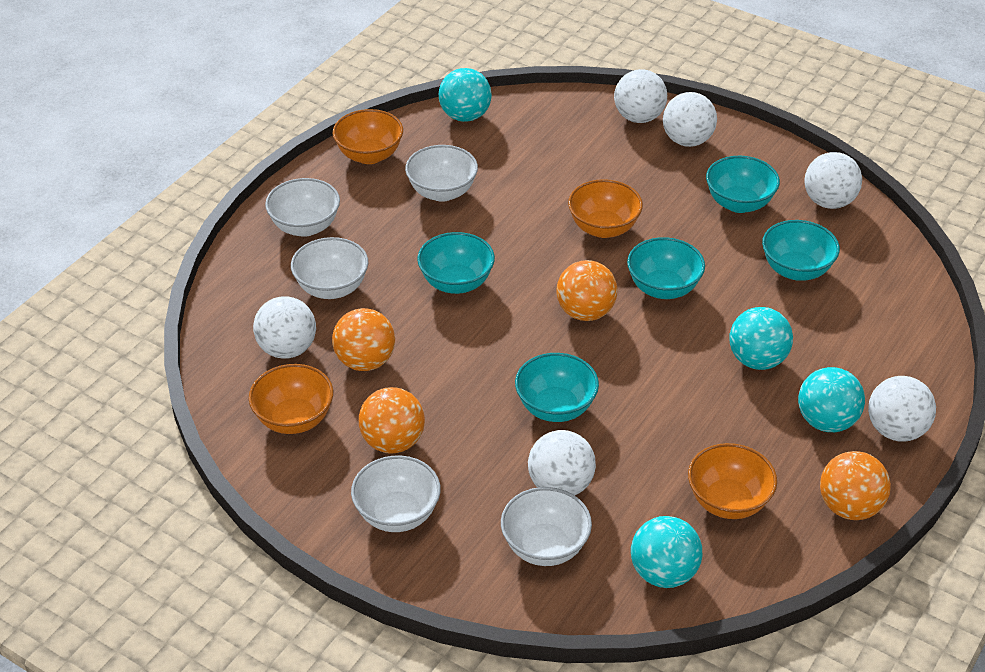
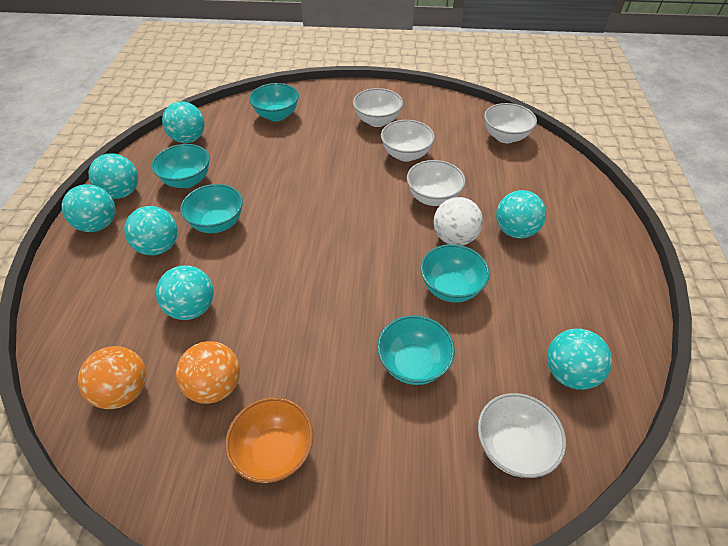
orange ball: 4 -> 2
orange bowl: 4 -> 1
turquoise ball: 4 -> 7
white ball: 6 -> 1

